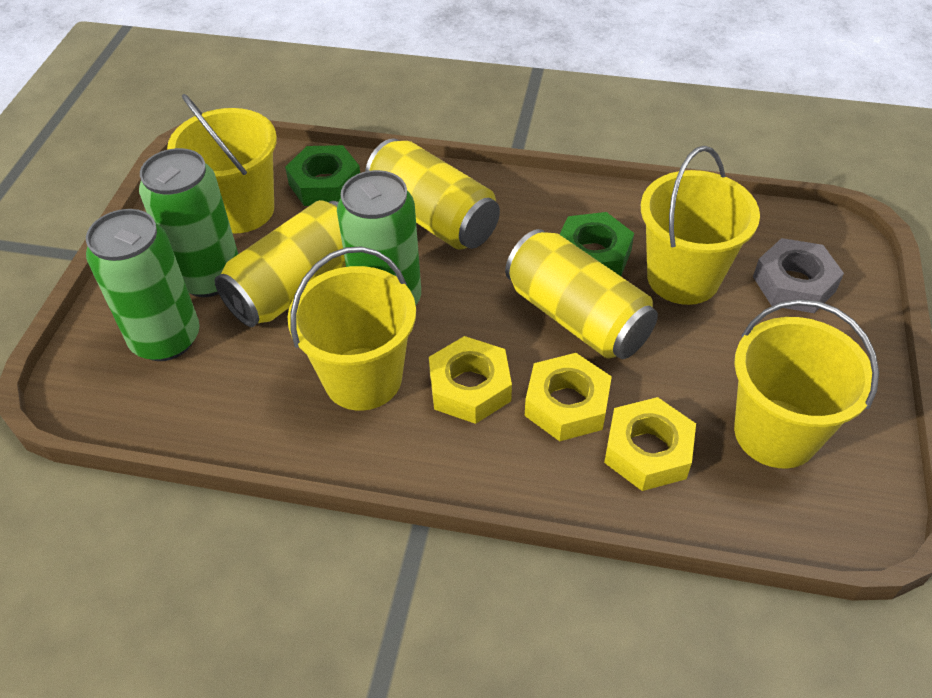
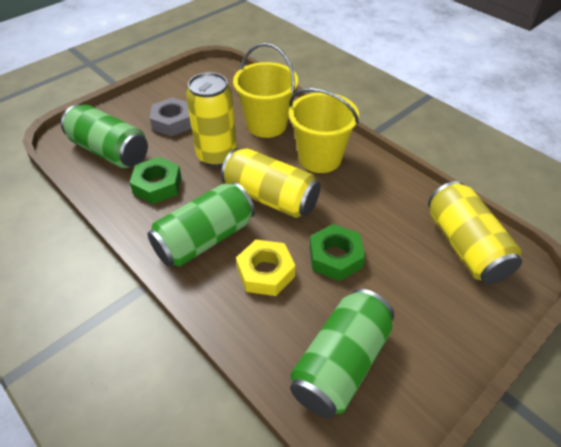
yellow bucket: 4 -> 2
yellow nut: 3 -> 1

